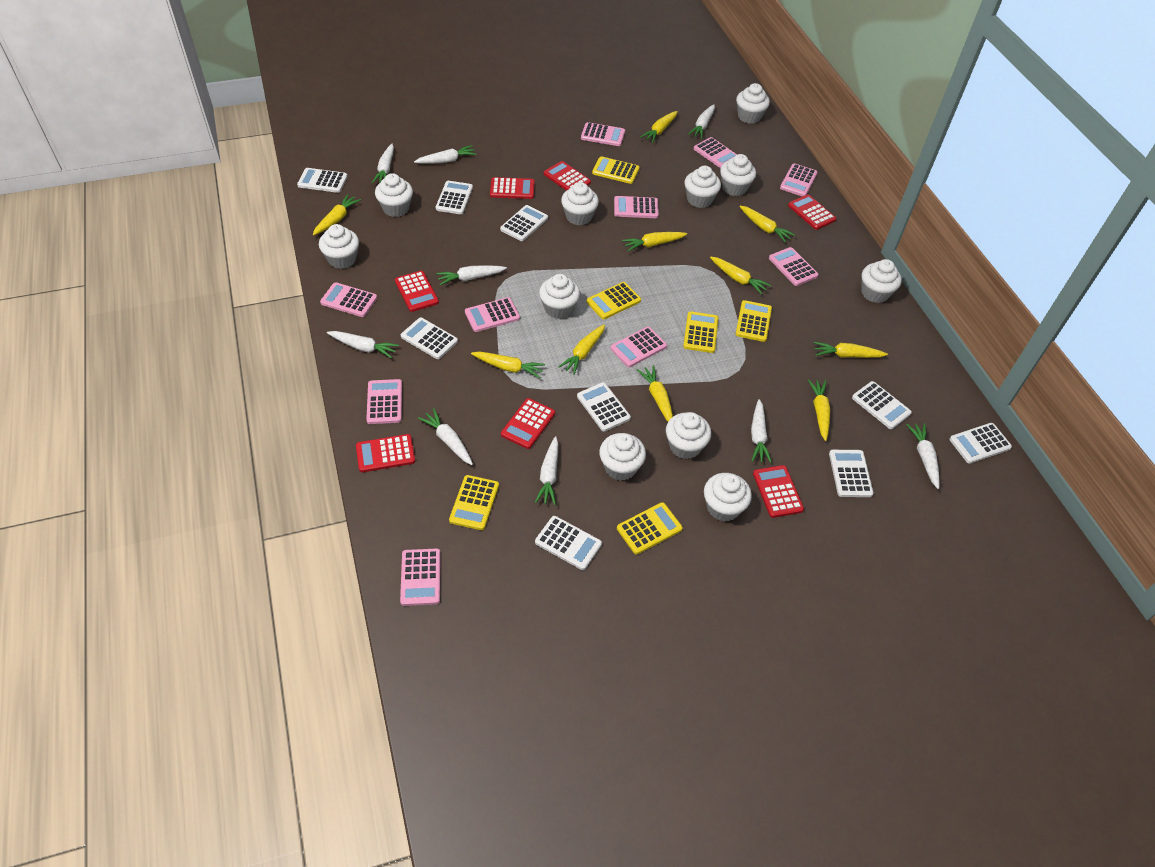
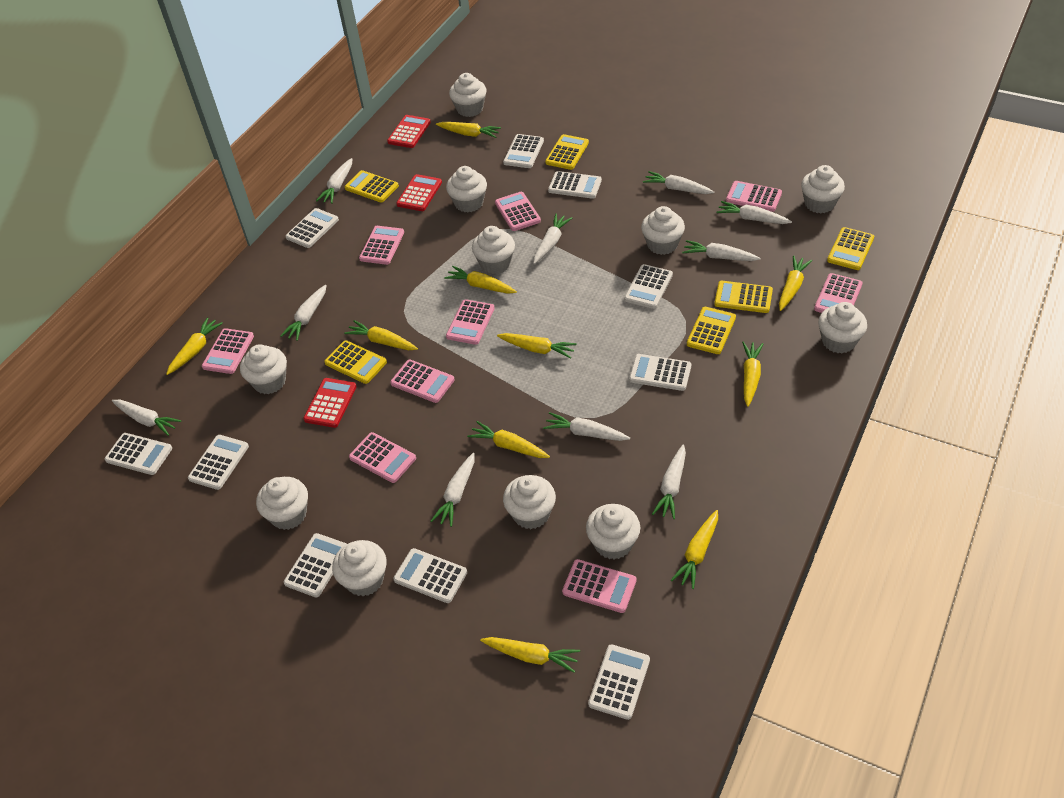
pink calculator: 10 -> 9
red calculator: 7 -> 3
white calculator: 9 -> 10
white carrot: 9 -> 10

